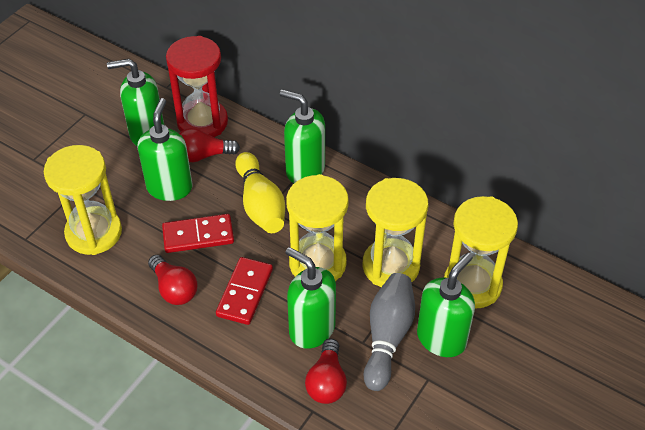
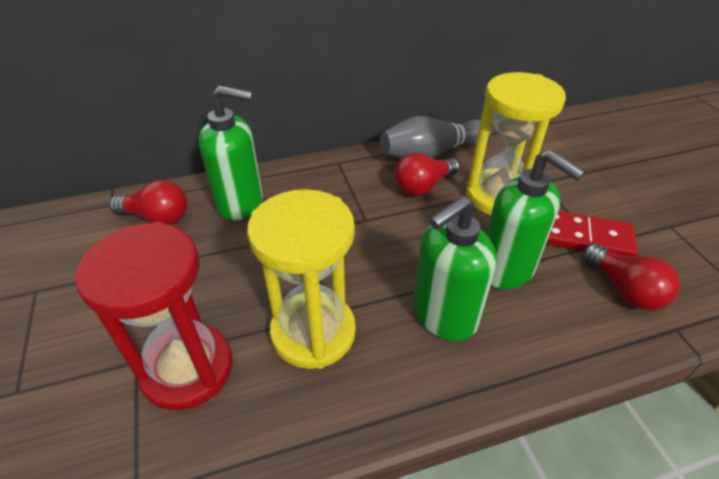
green soap dispenser: 5 -> 3
red domino: 2 -> 1
yellow bowling pin: 1 -> 0
yellow hourglass: 4 -> 2

